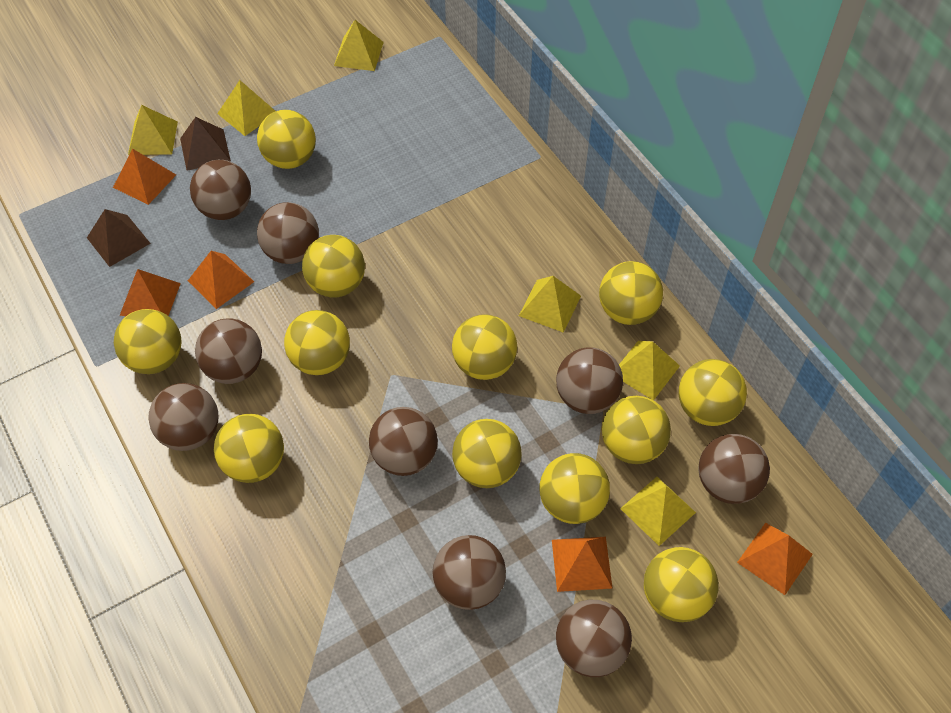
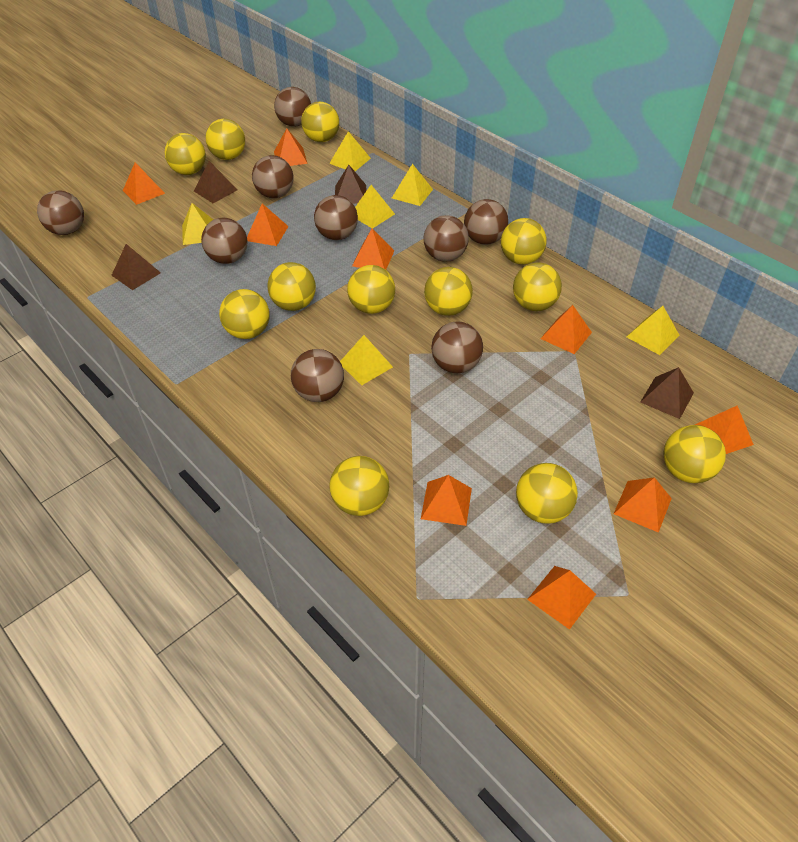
brown pyramid: 2 -> 4
orange pyramid: 5 -> 9

